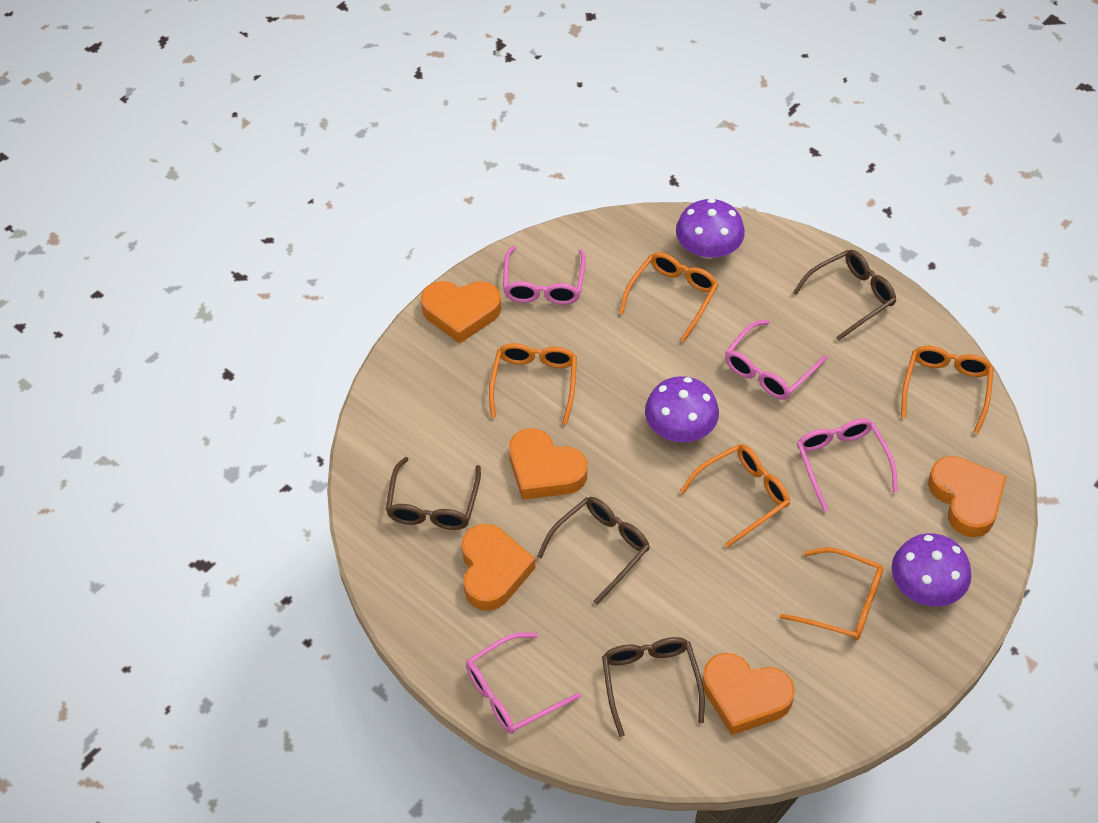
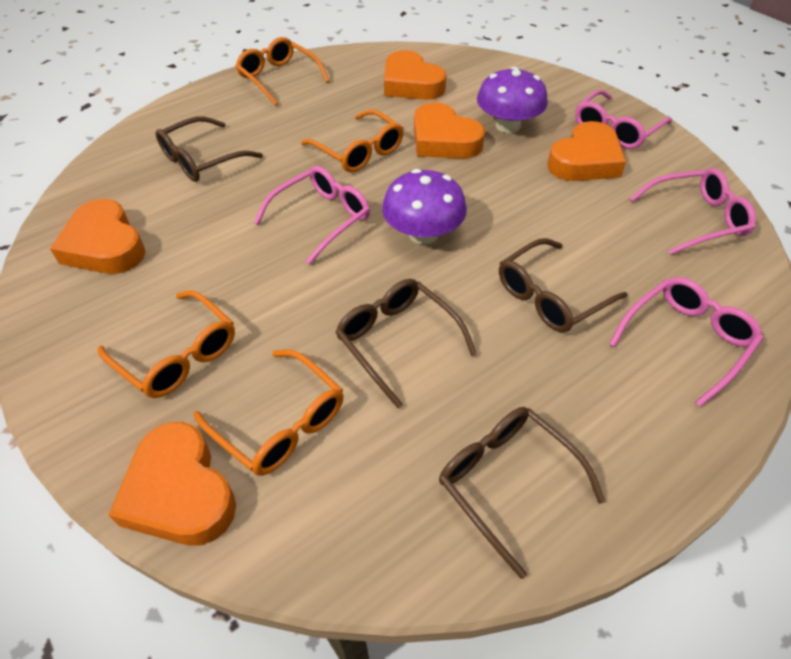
orange glasses: 5 -> 4
purple mushroom: 3 -> 2

